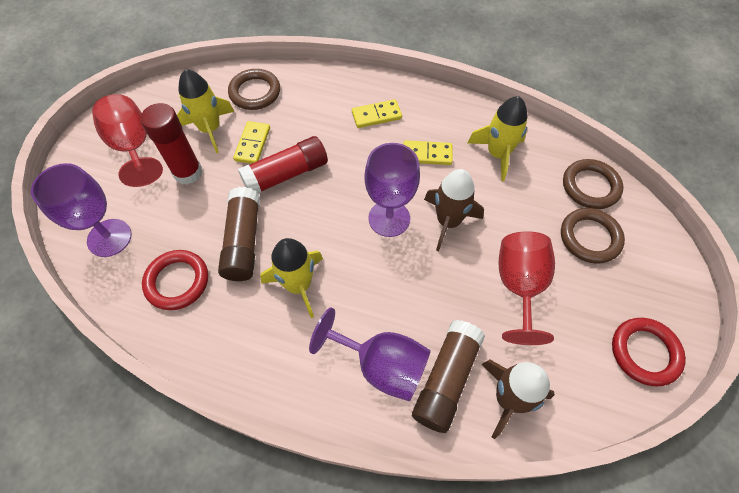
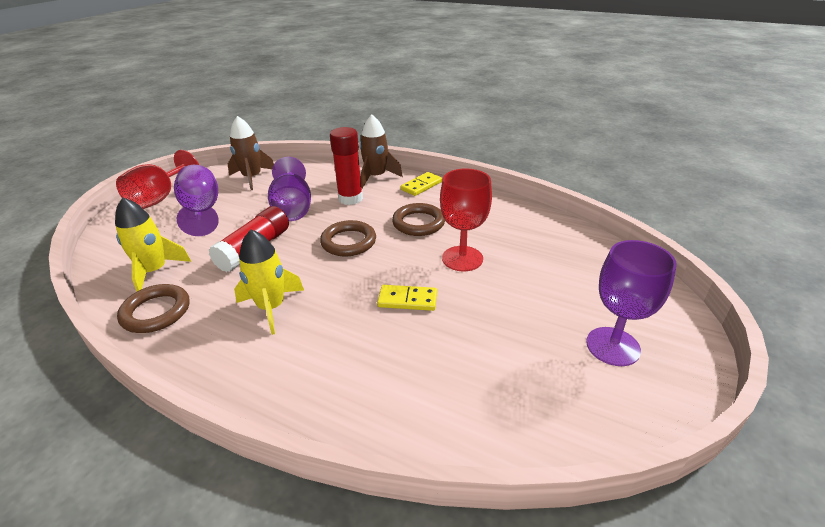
brown glue stick: 2 -> 0
red ring: 2 -> 0
yellow domino: 3 -> 2
yellow rocket: 3 -> 2

